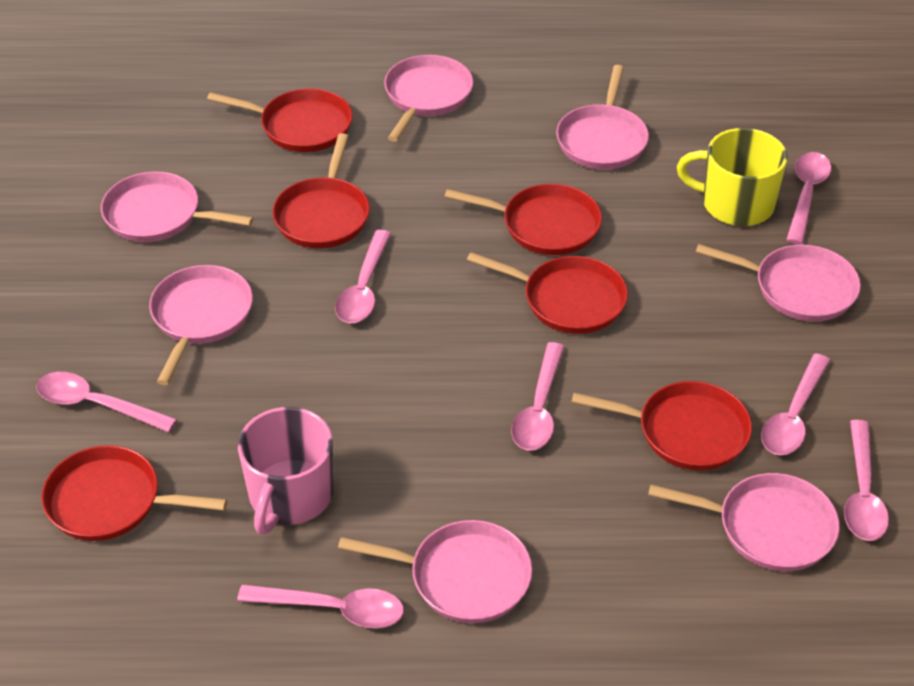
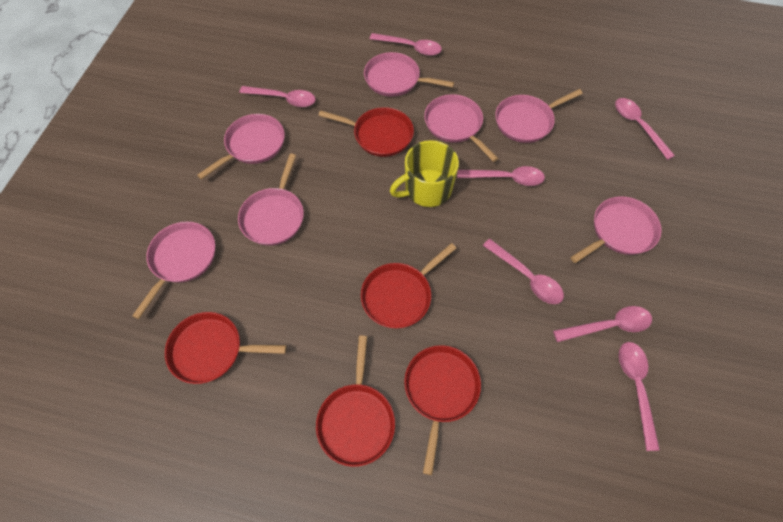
pink mug: 1 -> 0
red pan: 6 -> 5

